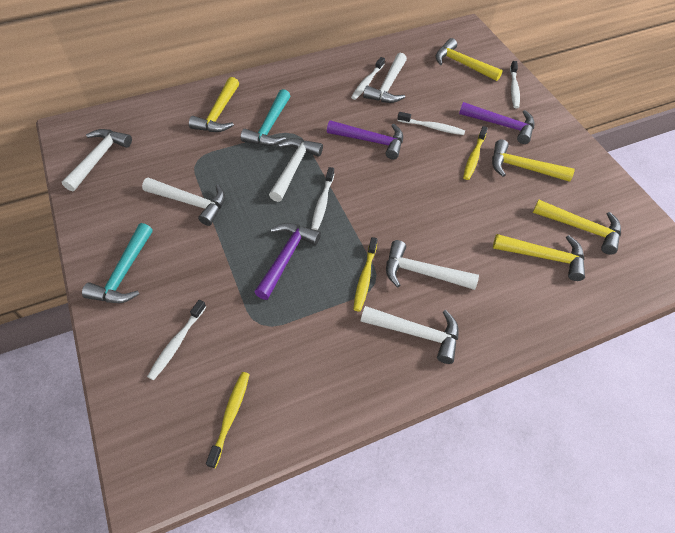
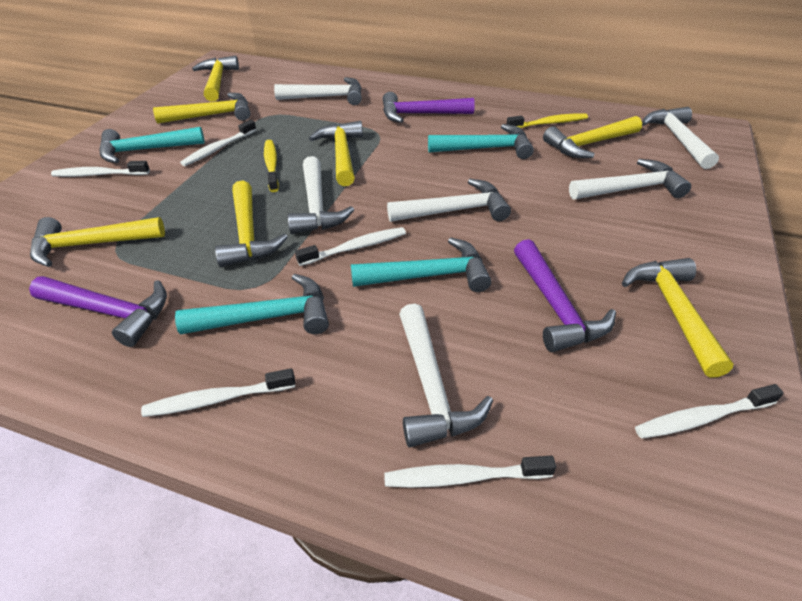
turquoise hammer: 2 -> 4
white toothbrush: 5 -> 6
yellow hammer: 5 -> 7
yellow toothbrush: 3 -> 2

